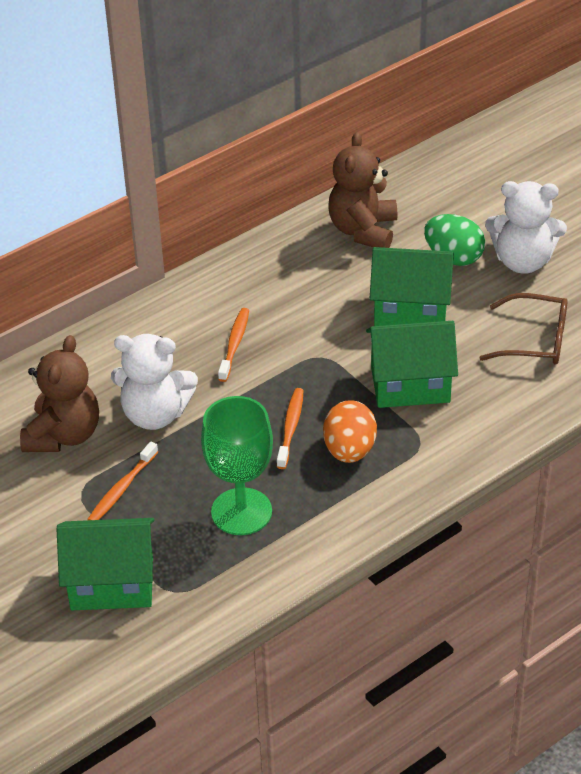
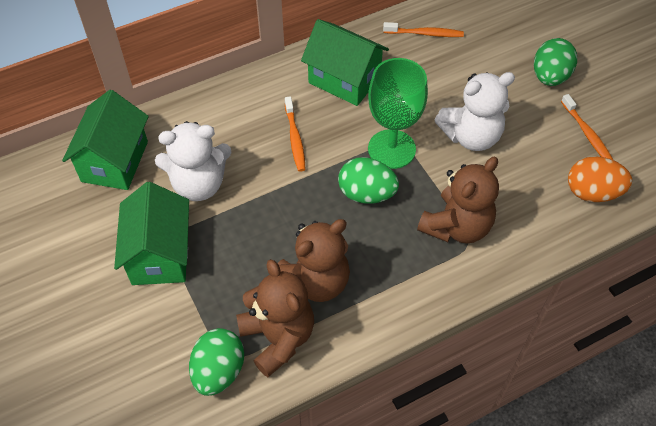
brown glasses: 1 -> 0
brown teddy bear: 2 -> 3
green egg: 1 -> 3

